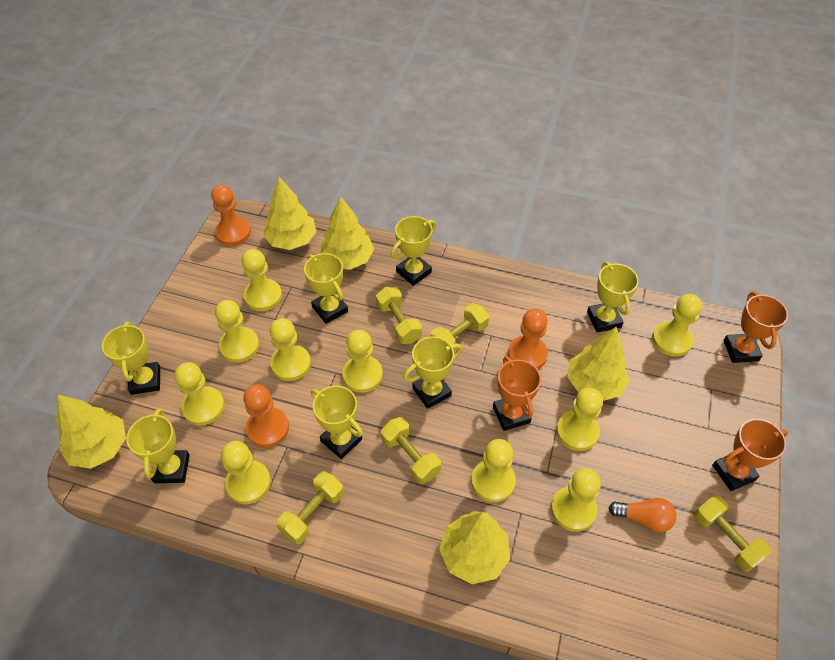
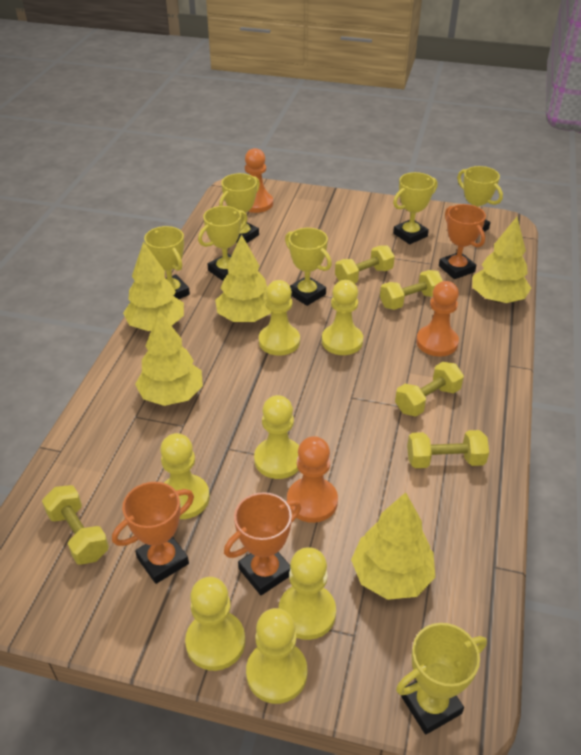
orange light bulb: 1 -> 0
yellow pawn: 10 -> 7

